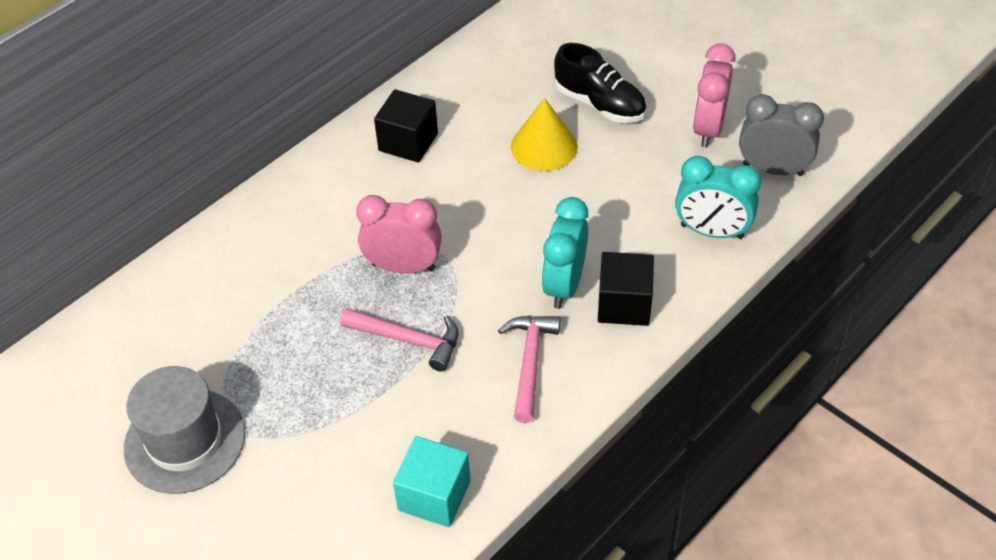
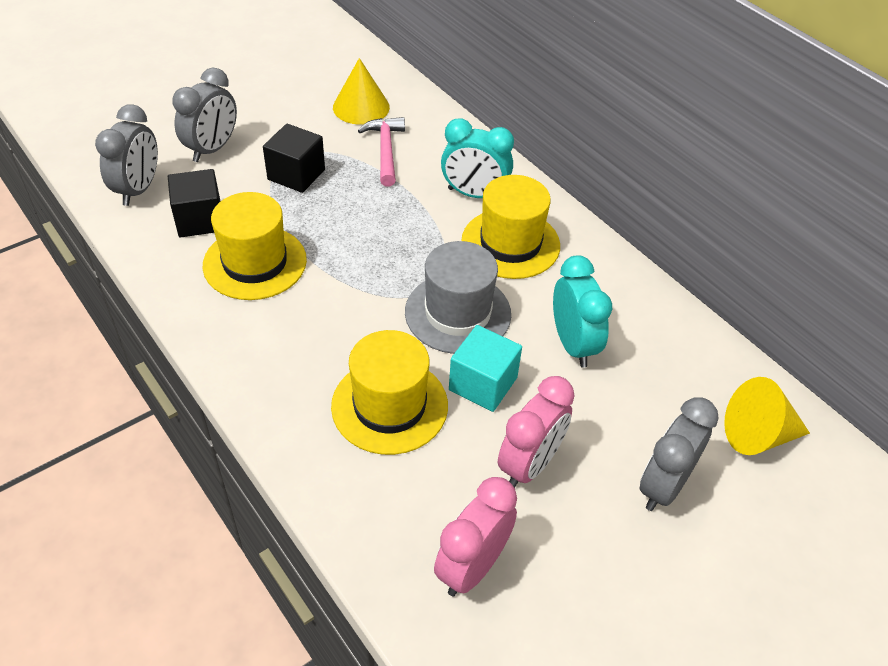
black shoe: 1 -> 0
grey clock: 1 -> 3
pink hammer: 2 -> 1
yellow cone: 1 -> 2
yellow hat: 0 -> 3

